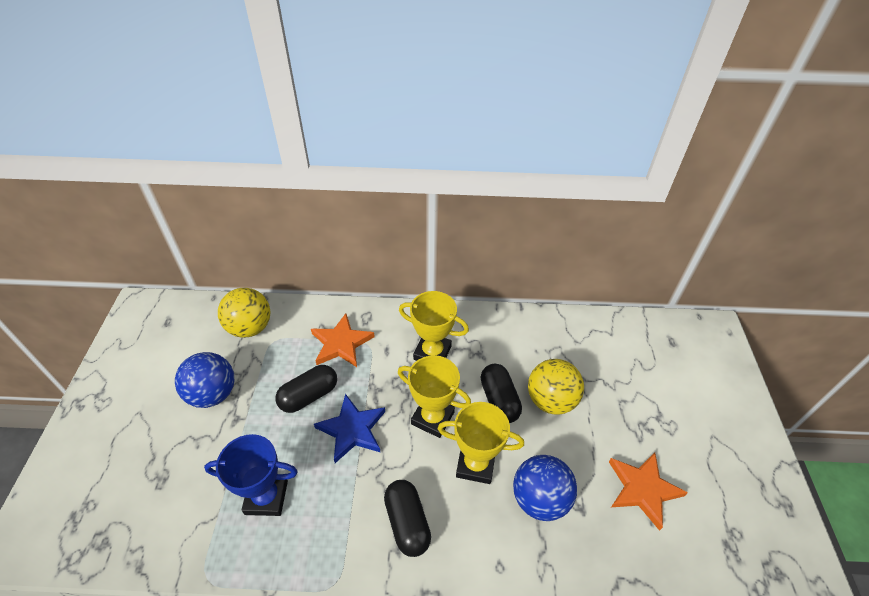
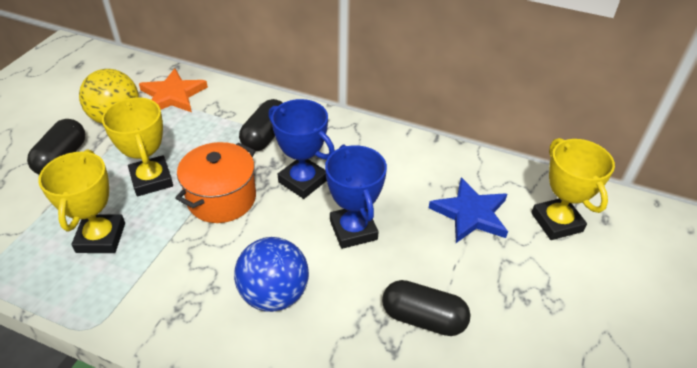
blue ball: 2 -> 1
blue trophy: 1 -> 2
orange pot: 0 -> 1
orange star: 2 -> 1
yellow ball: 2 -> 1

